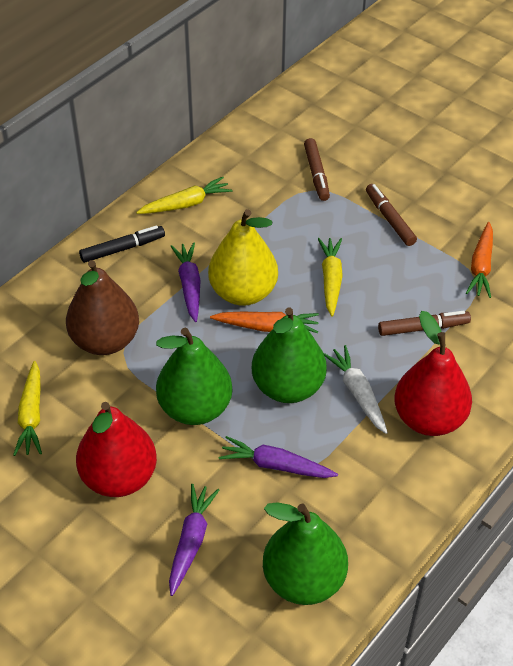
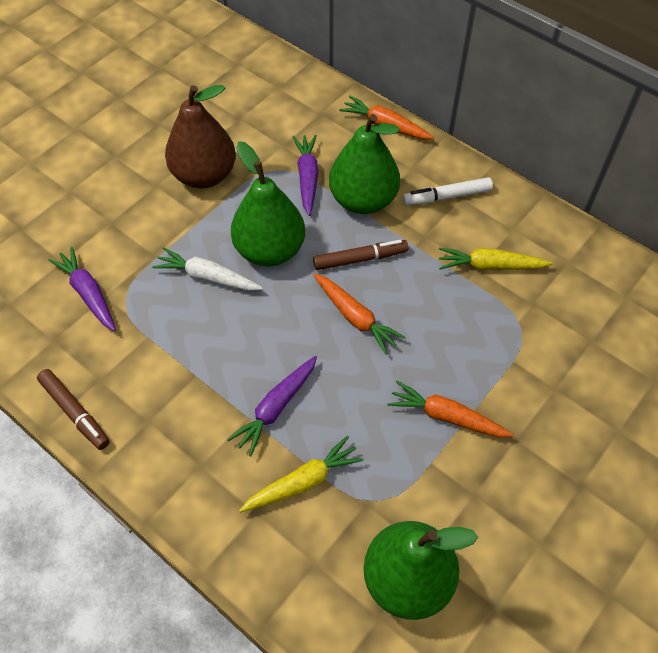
black marker: 1 -> 0
brown marker: 3 -> 2
orange carrot: 2 -> 3
red pear: 2 -> 0
white marker: 0 -> 1
yellow carrot: 3 -> 2
yellow pear: 1 -> 0

